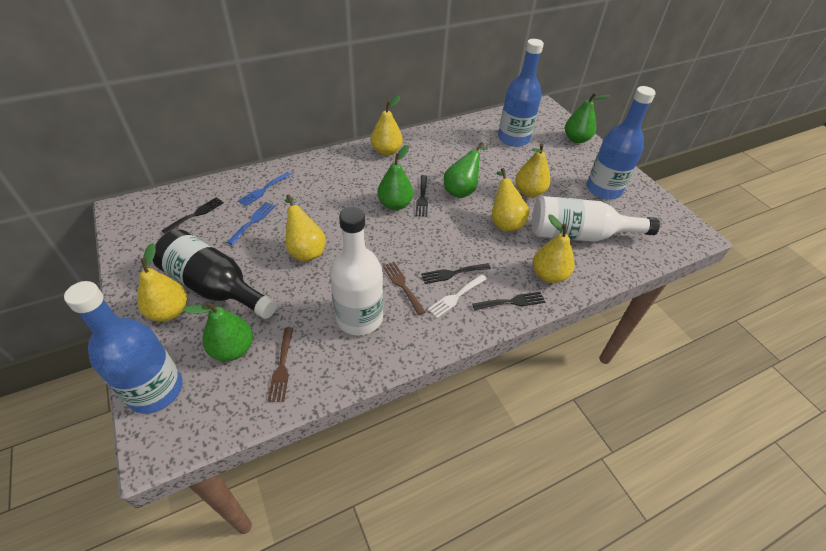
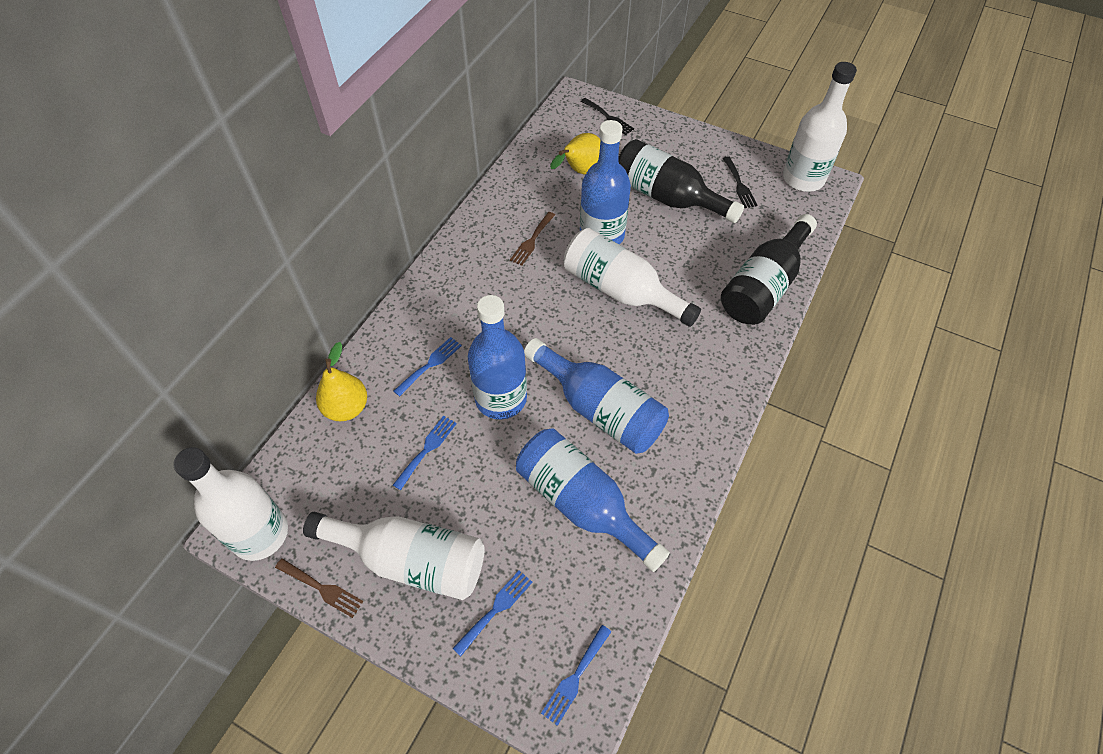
black bottle: 1 -> 2
black fork: 4 -> 2
blue bottle: 3 -> 4
blue fork: 2 -> 4
green pear: 4 -> 0
white bottle: 2 -> 4
white fork: 1 -> 0
yellow pear: 6 -> 2

